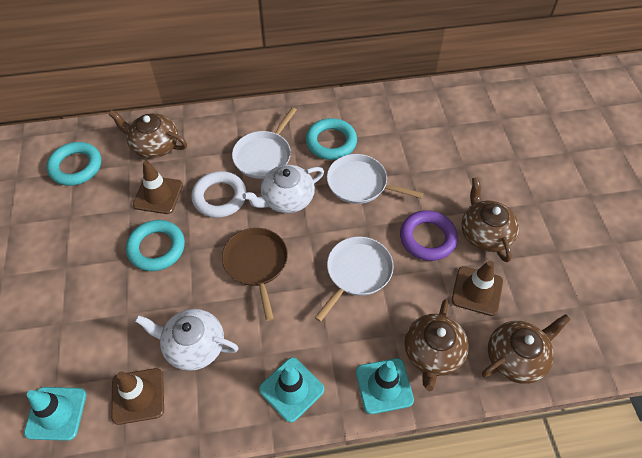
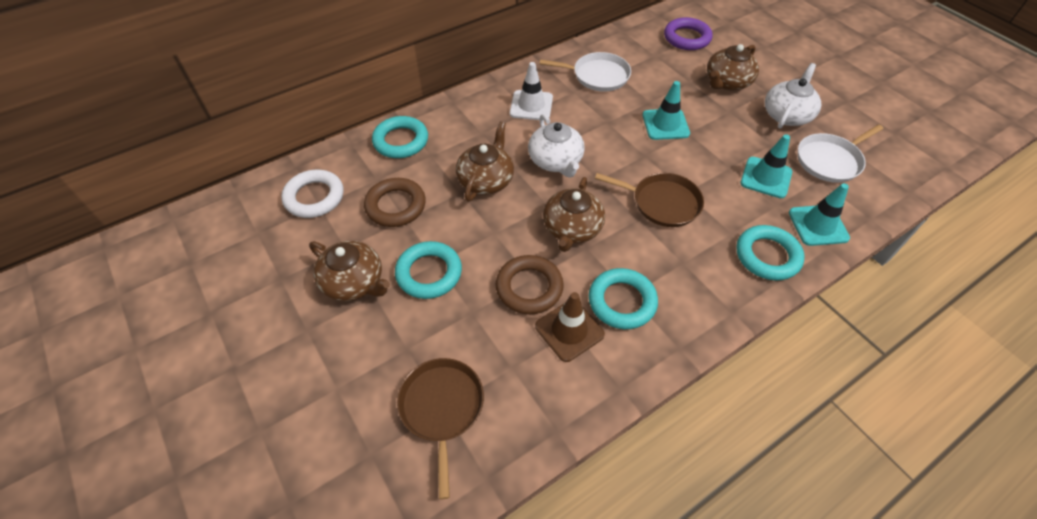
brown pan: 1 -> 2
brown ring: 0 -> 2
brown traffic cone: 3 -> 1
turquoise ring: 3 -> 4
white pan: 3 -> 2
white traffic cone: 0 -> 1

